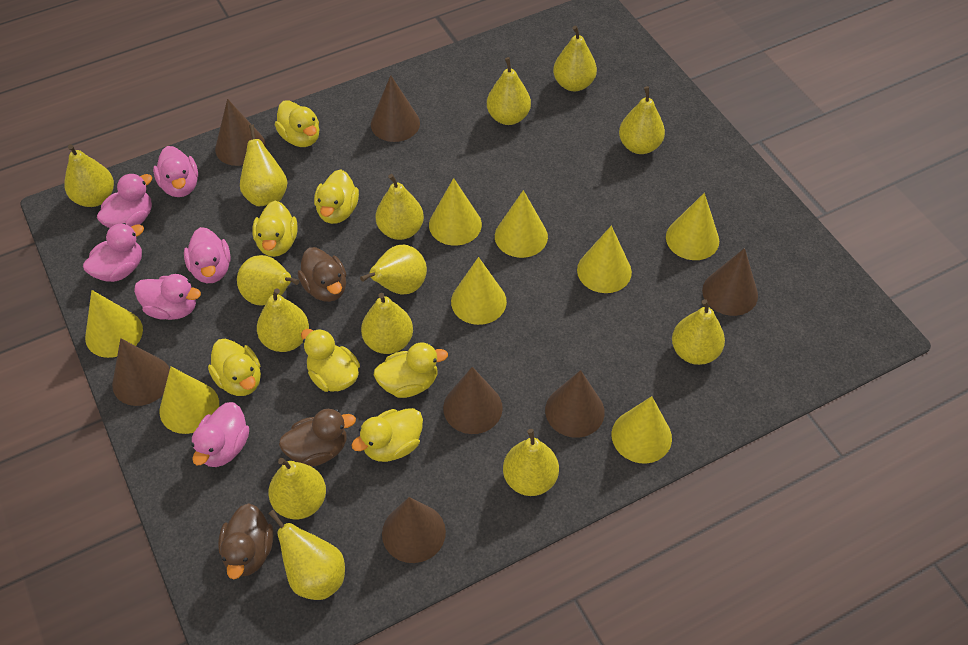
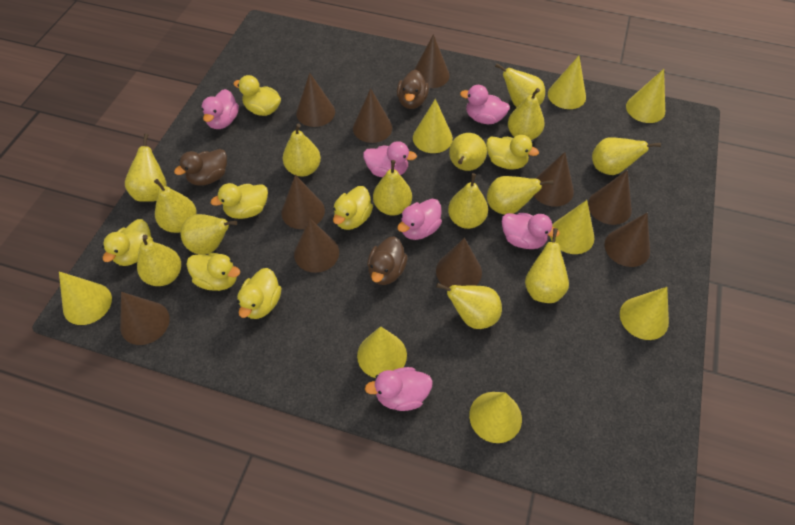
brown cone: 7 -> 10

